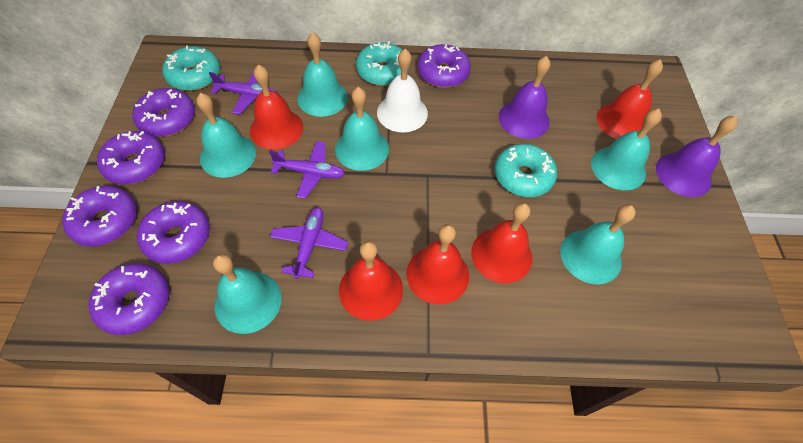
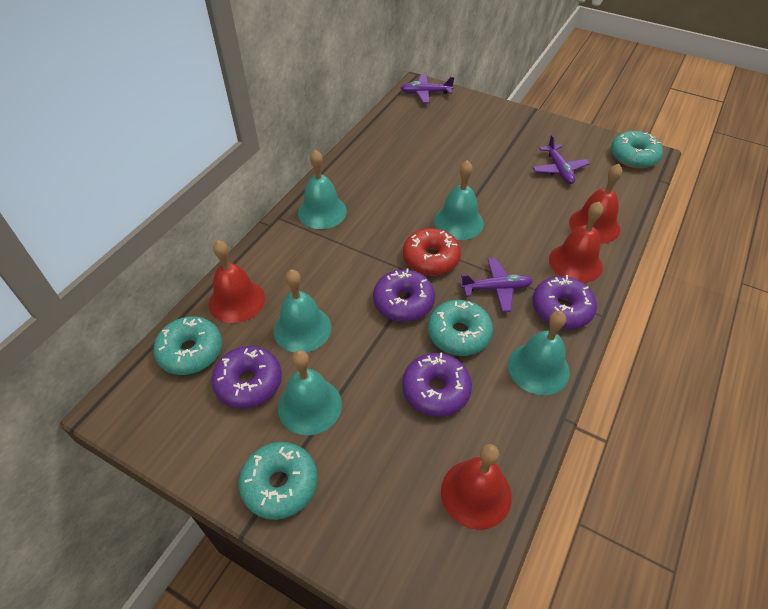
purple bell: 2 -> 0
purple donut: 6 -> 4
red bell: 5 -> 4
red donut: 0 -> 1
turquoise bell: 6 -> 5
turquoise donut: 3 -> 4
white bell: 1 -> 0

